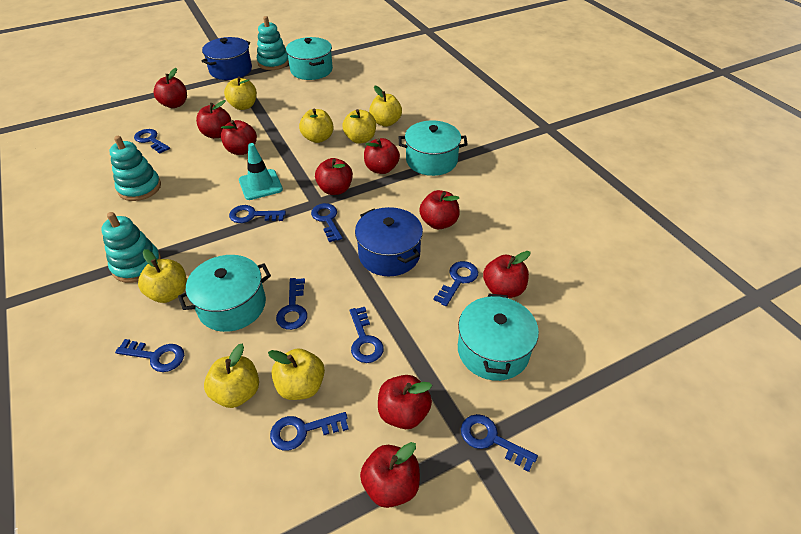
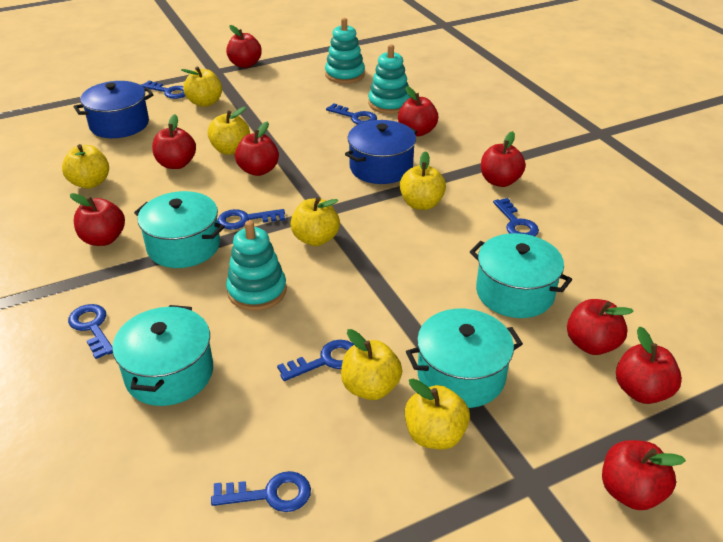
blue key: 9 -> 7
turquoise traffic cone: 1 -> 0

